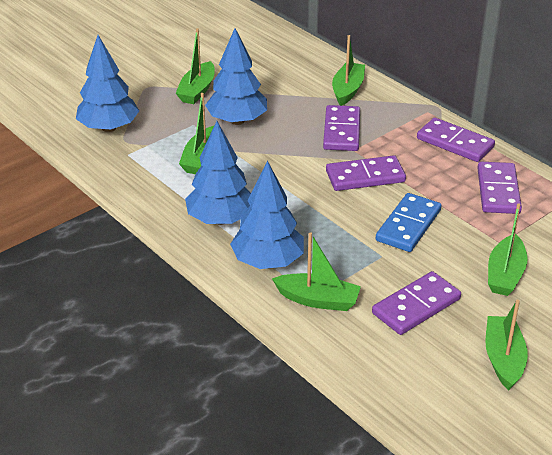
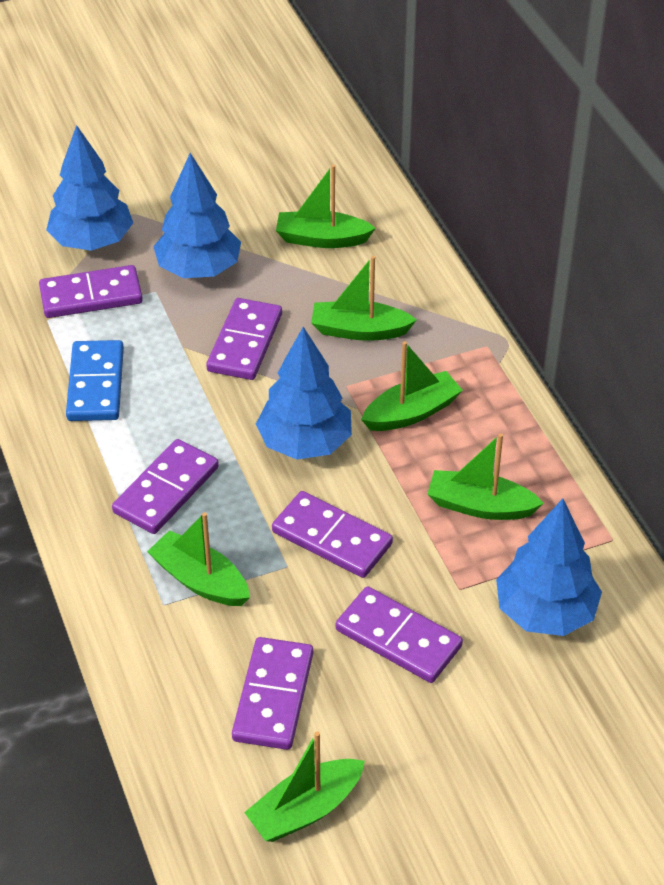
purple domino: 5 -> 6

